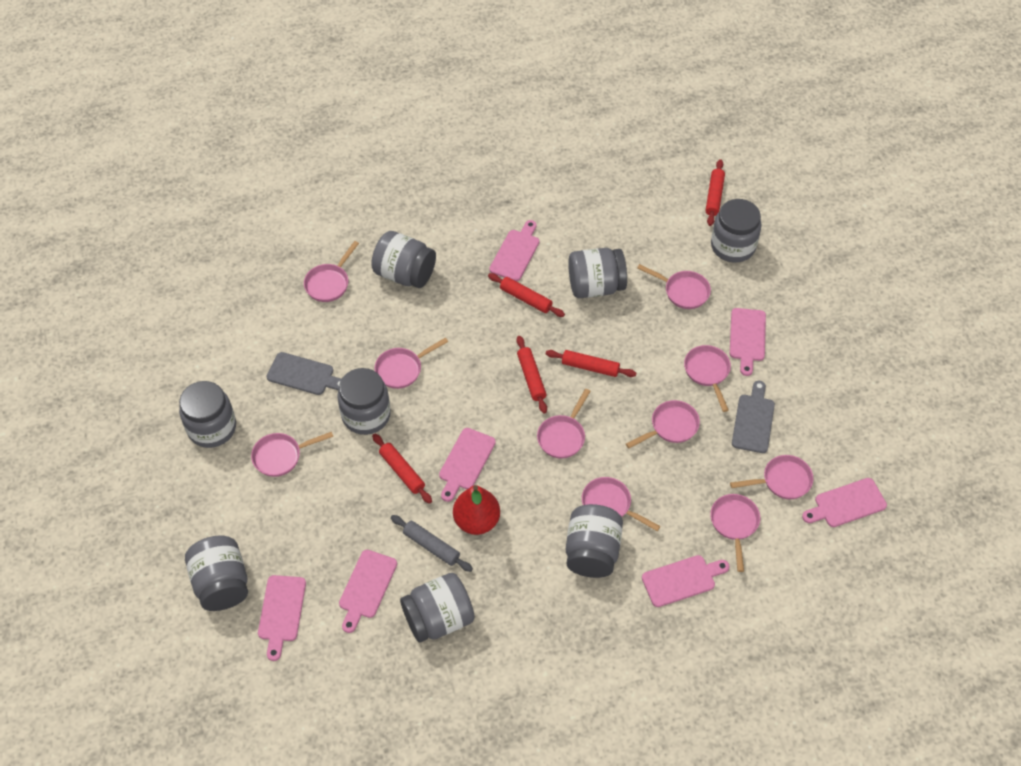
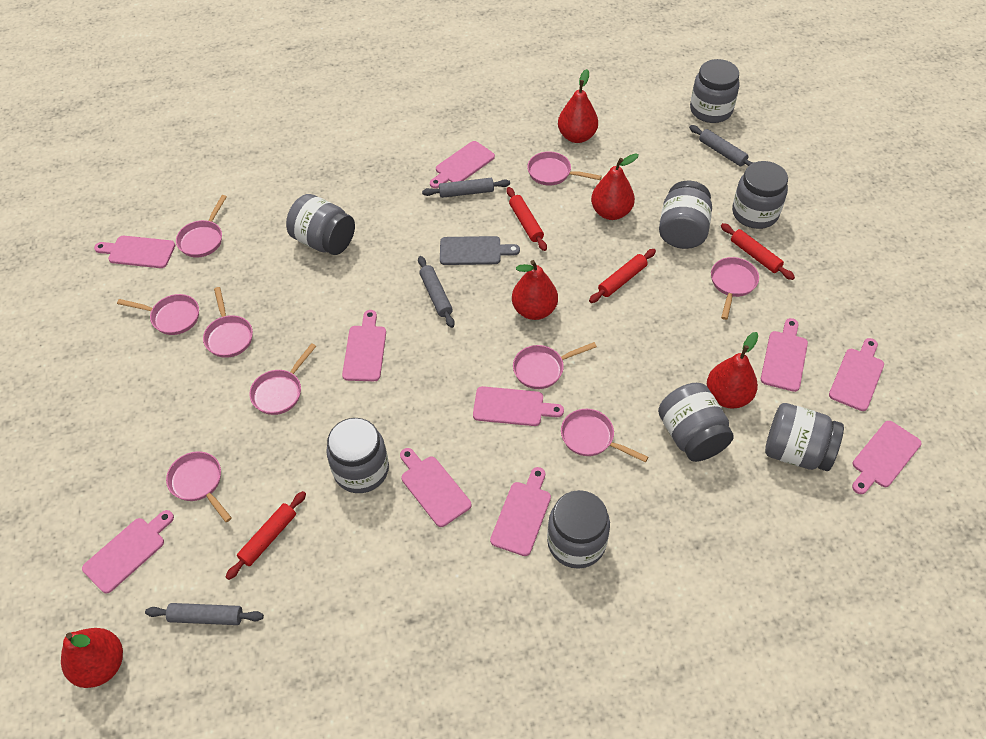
grey cutting board: 2 -> 1
grey rolling pin: 1 -> 4
pink cutting board: 7 -> 10
pink pan: 10 -> 9
red pear: 1 -> 5
red rolling pin: 5 -> 4

